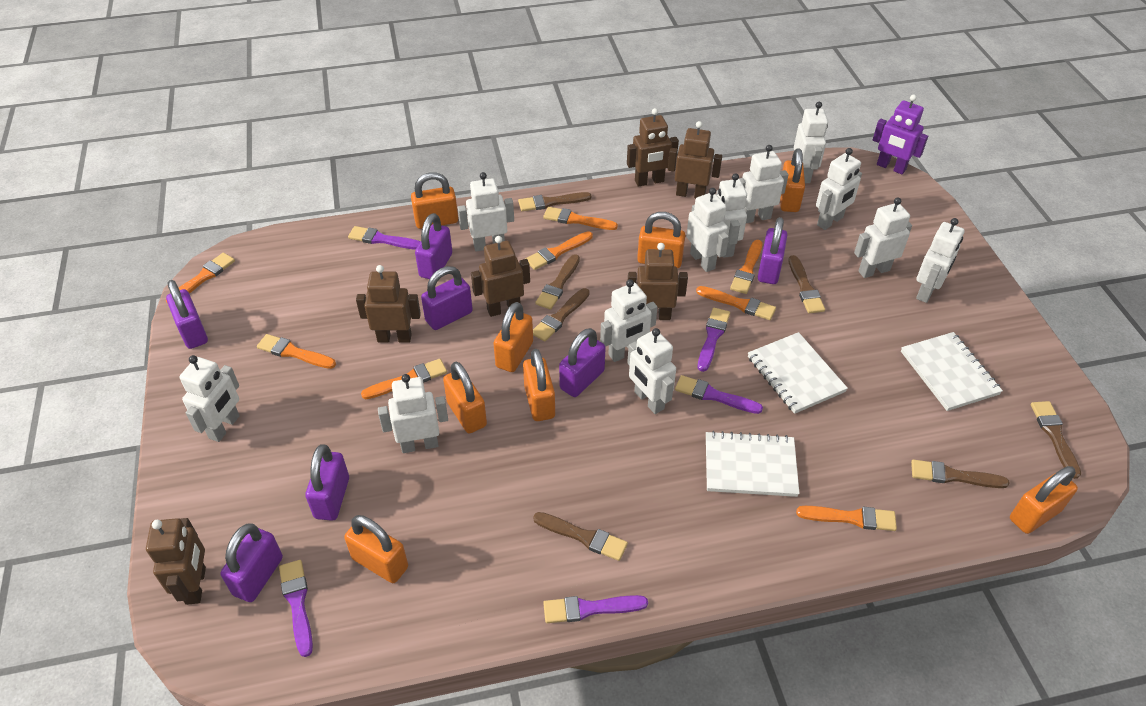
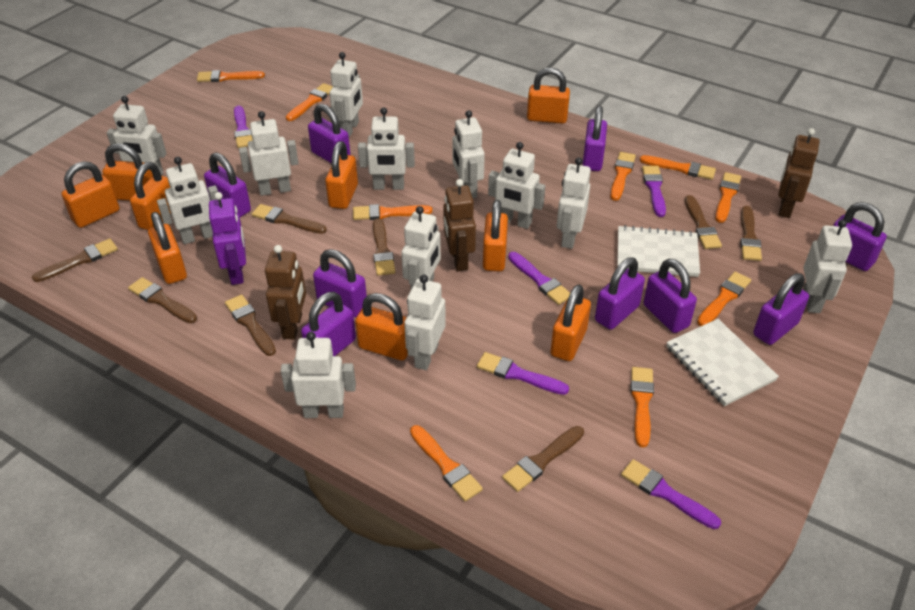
brown brush: 7 -> 8
brown robot: 6 -> 3
orange brush: 8 -> 9
orange padlock: 8 -> 9
purple padlock: 7 -> 9
white notebook: 3 -> 2

